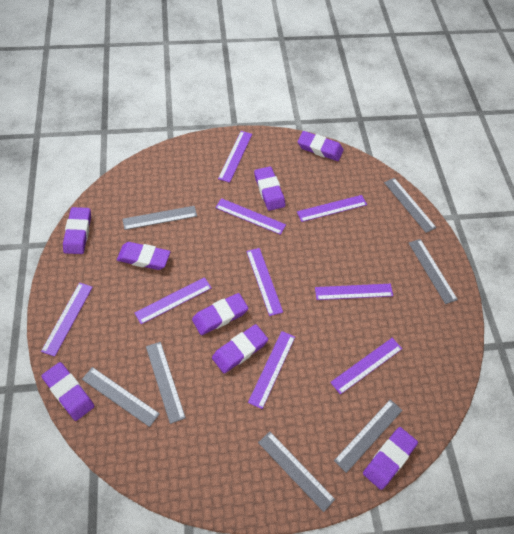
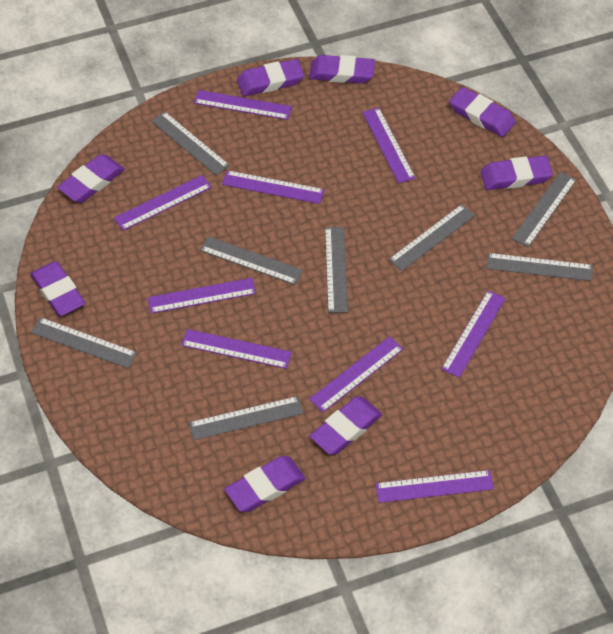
grey ruler: 7 -> 8

